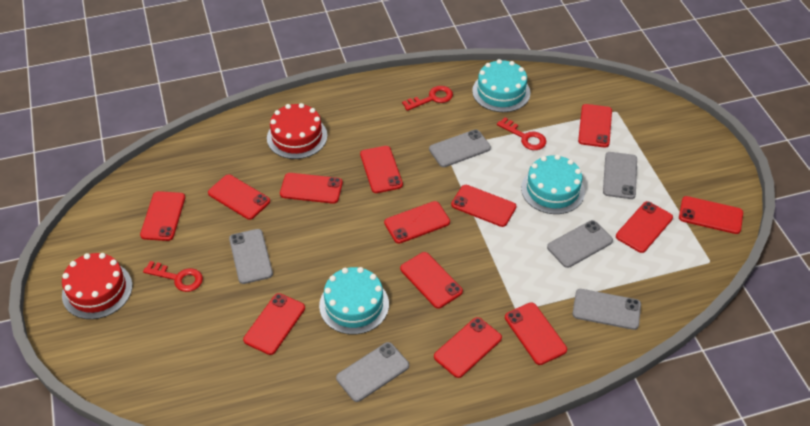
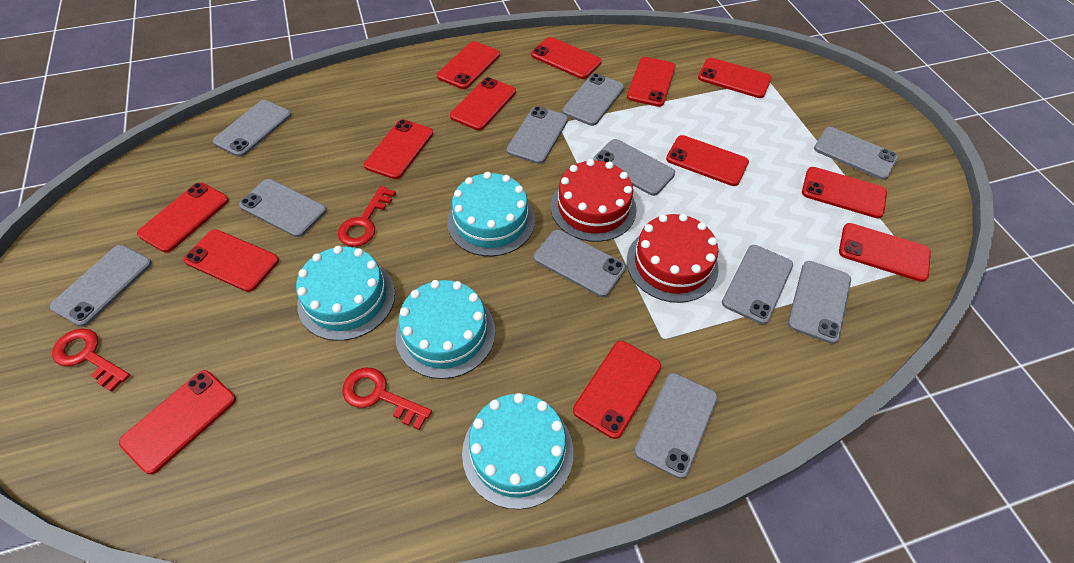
grey phone: 6 -> 11
turquoise cake: 3 -> 4

